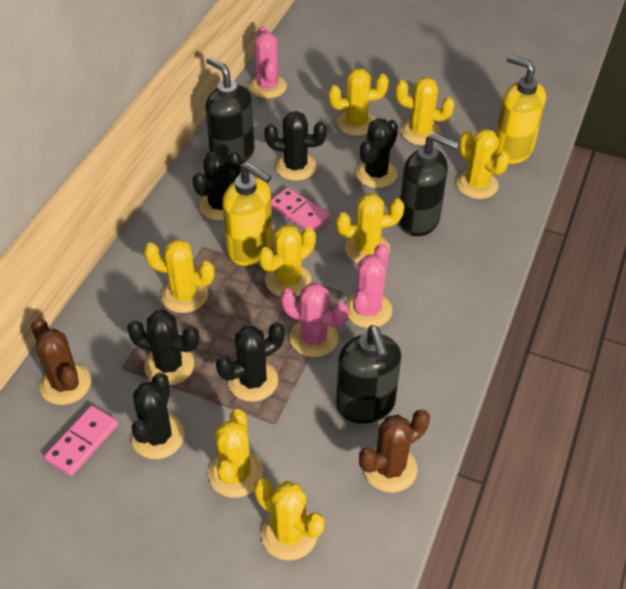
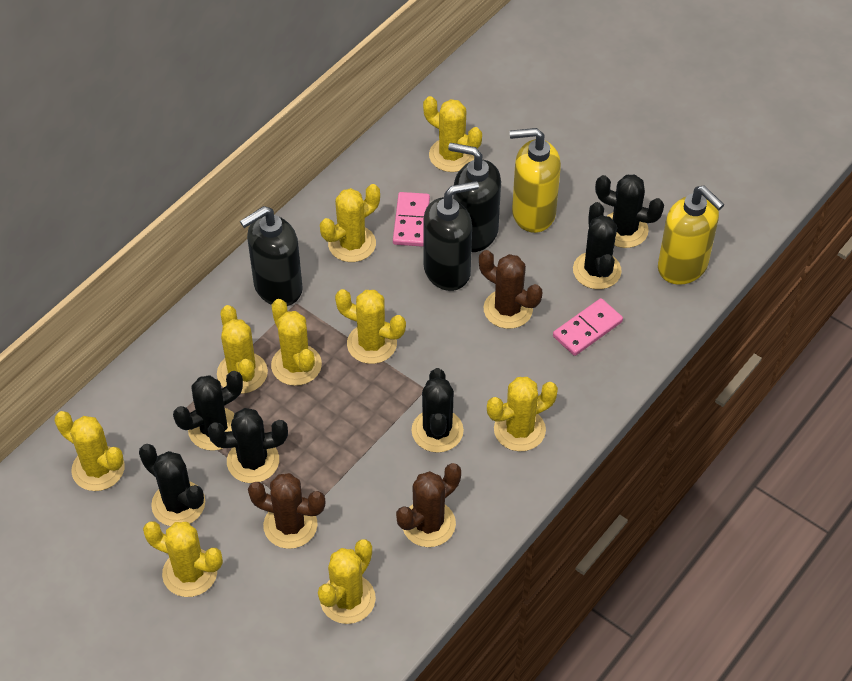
brown cactus: 2 -> 3
pink cactus: 3 -> 0
yellow cactus: 8 -> 9

